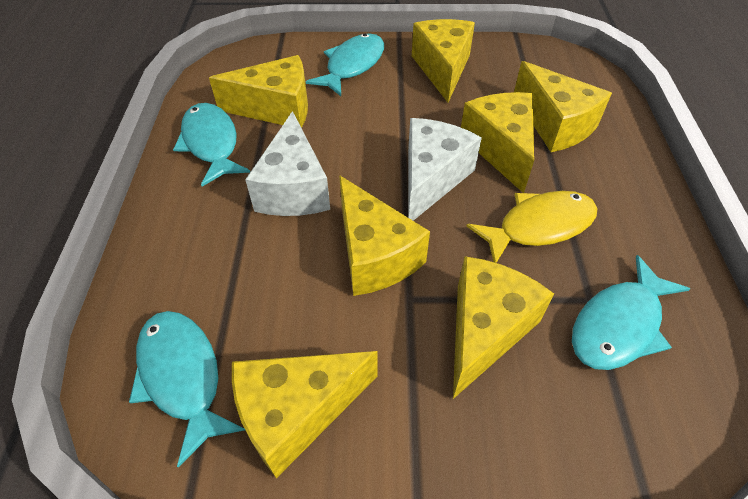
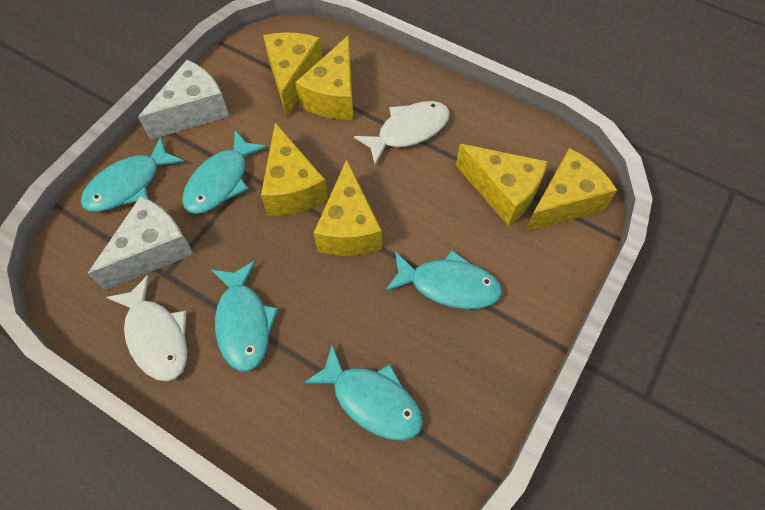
turquoise fish: 4 -> 5
white fish: 0 -> 2
yellow cheese: 7 -> 6
yellow fish: 1 -> 0

